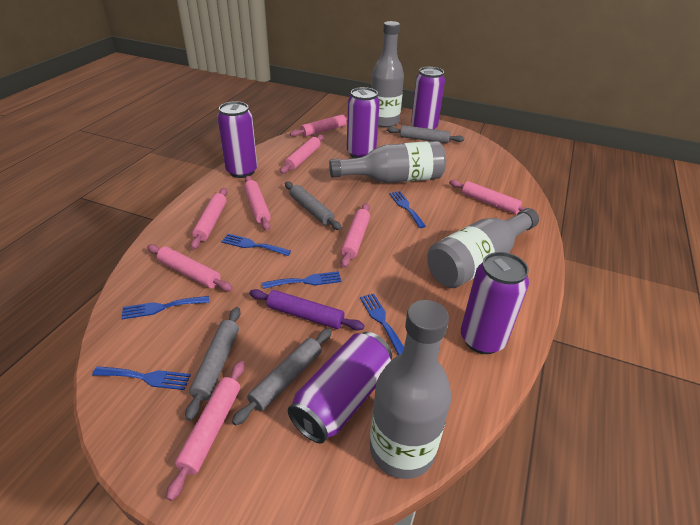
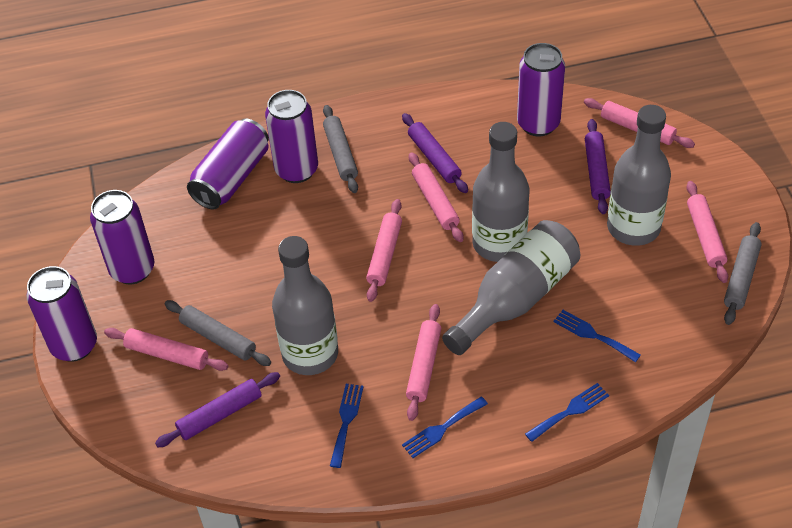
blue fork: 6 -> 4
grey rolling pin: 4 -> 3
pink rolling pin: 8 -> 6
purple rolling pin: 1 -> 3

